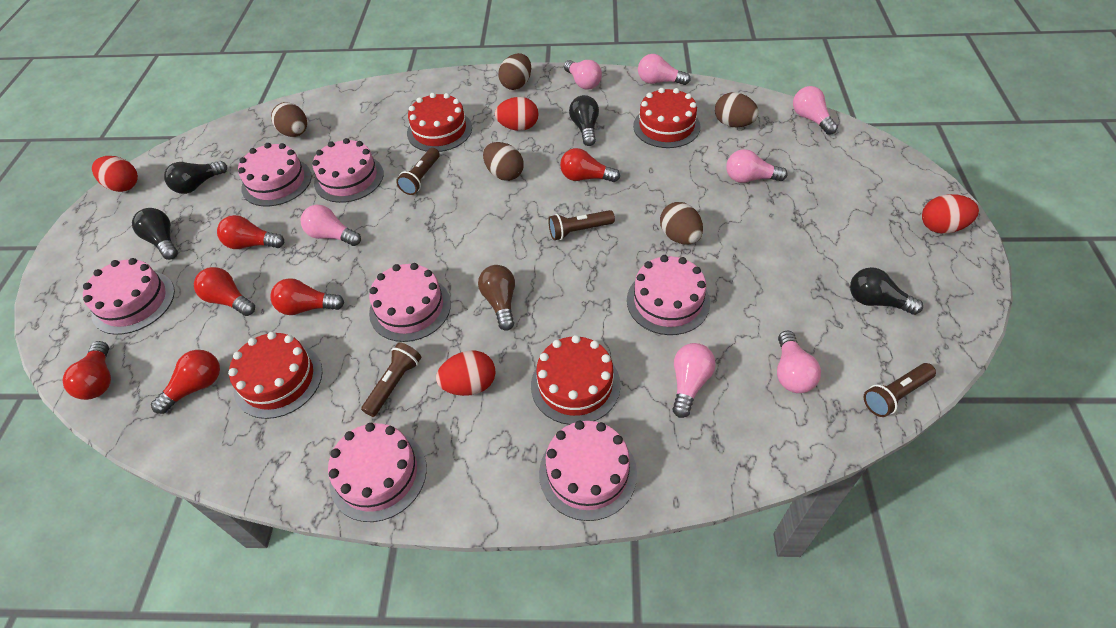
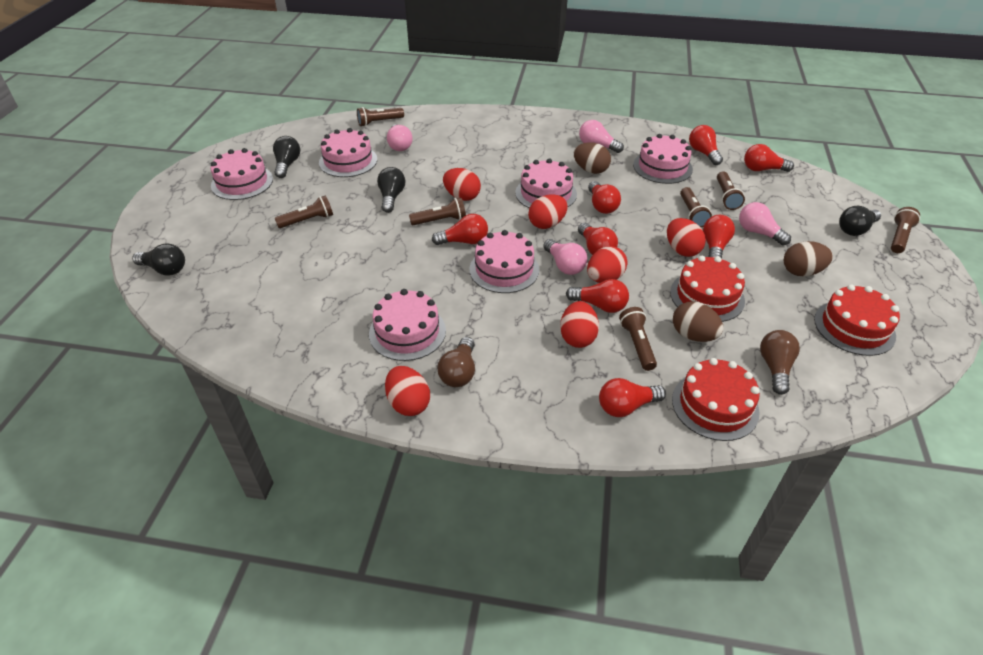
brown egg: 5 -> 3
brown flashlight: 4 -> 7
brown light bulb: 1 -> 2
pink cake: 7 -> 6
pink light bulb: 7 -> 4
red cake: 4 -> 3
red egg: 4 -> 6
red light bulb: 6 -> 8

